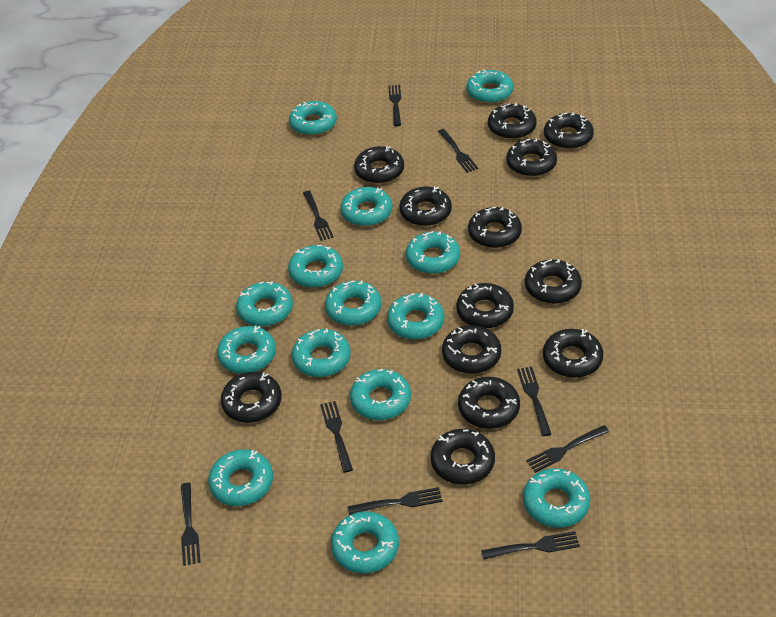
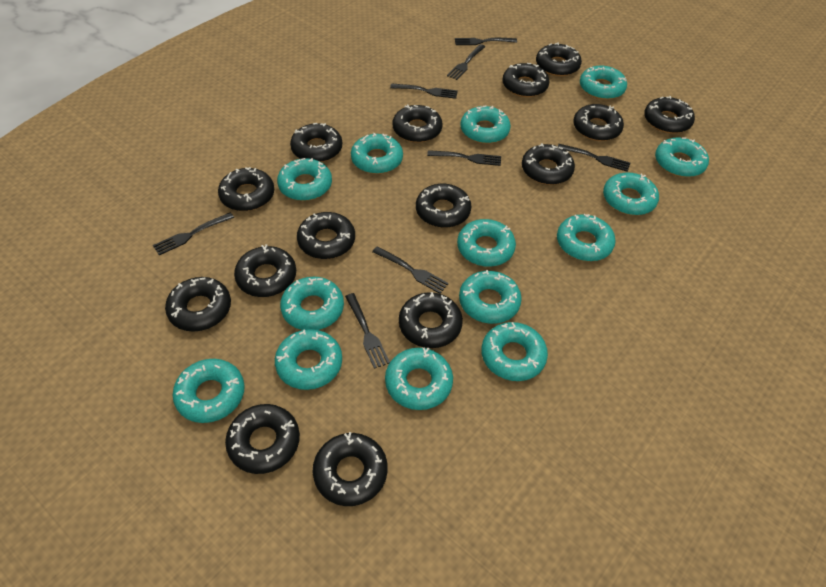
black donut: 13 -> 15
black fork: 9 -> 8

